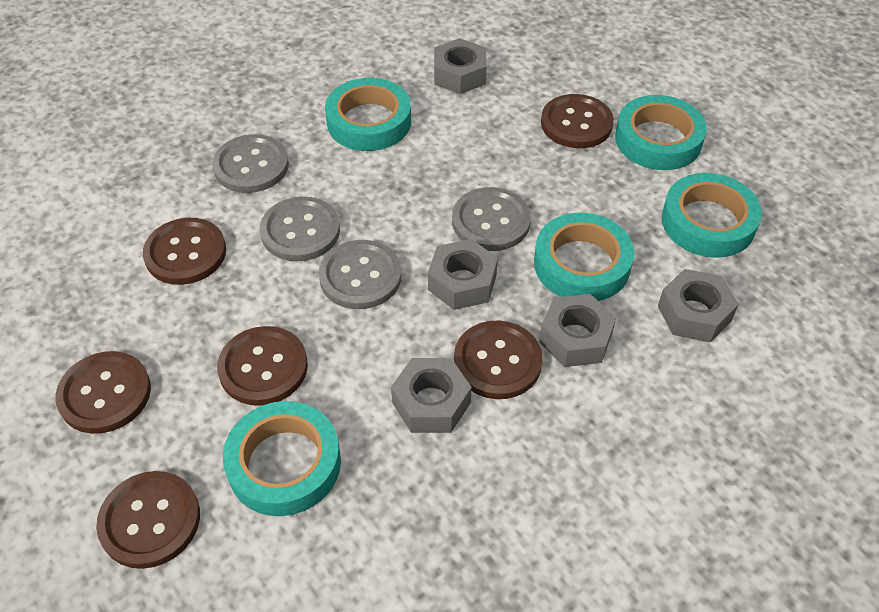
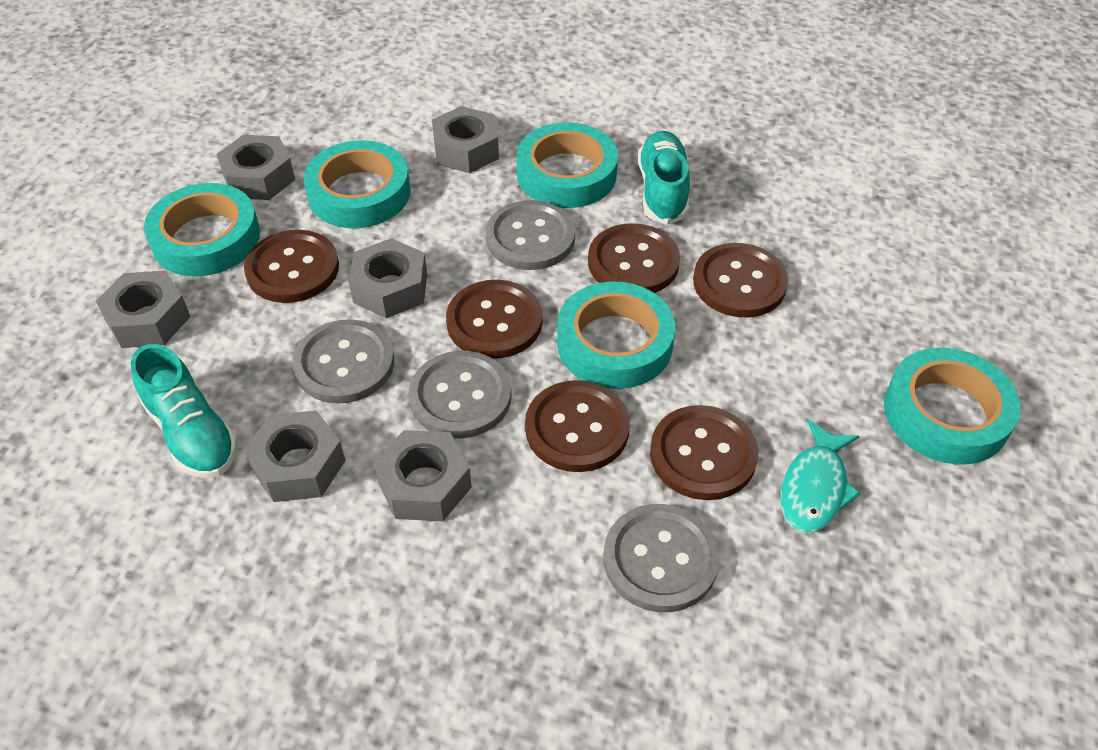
grey nut: 5 -> 6
turquoise fish: 0 -> 1
turquoise shoe: 0 -> 2

